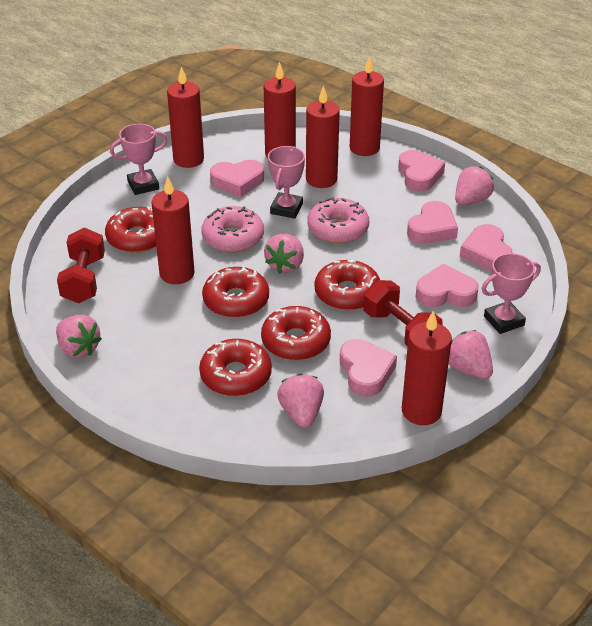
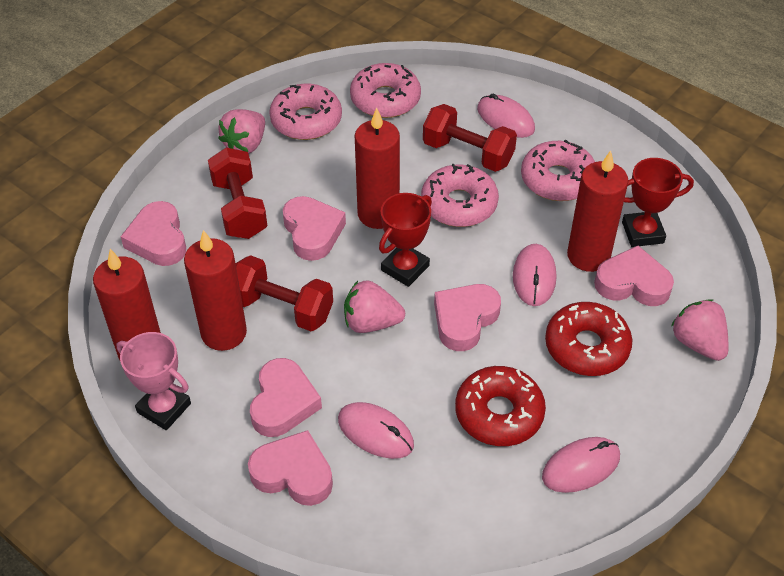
pink donut: 2 -> 4
pink mouse: 0 -> 4
pink strawberry: 5 -> 3
pink trophy: 3 -> 1
red candle: 6 -> 4
red donut: 5 -> 2
red dumbbell: 2 -> 3
red trophy: 0 -> 2

